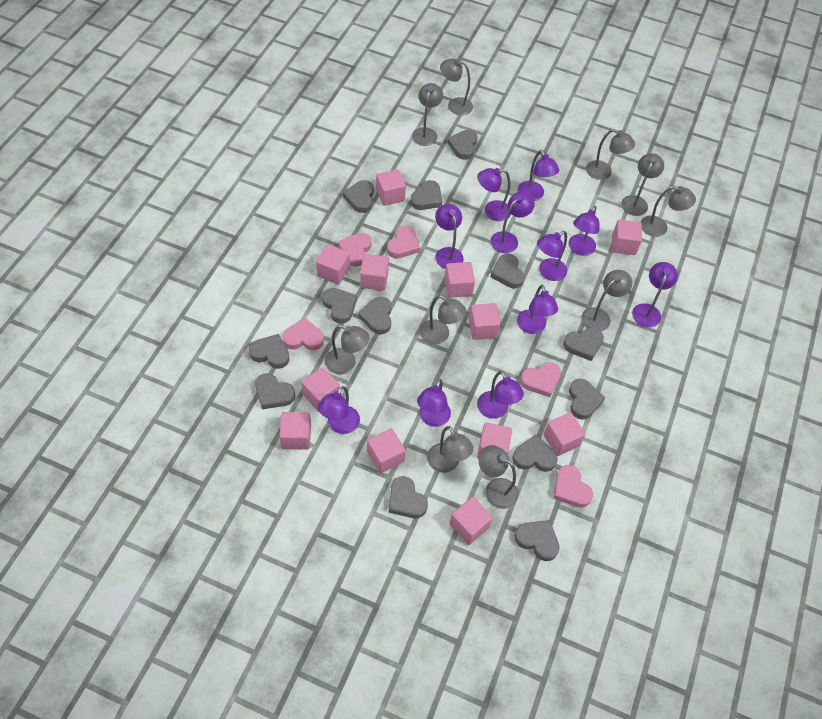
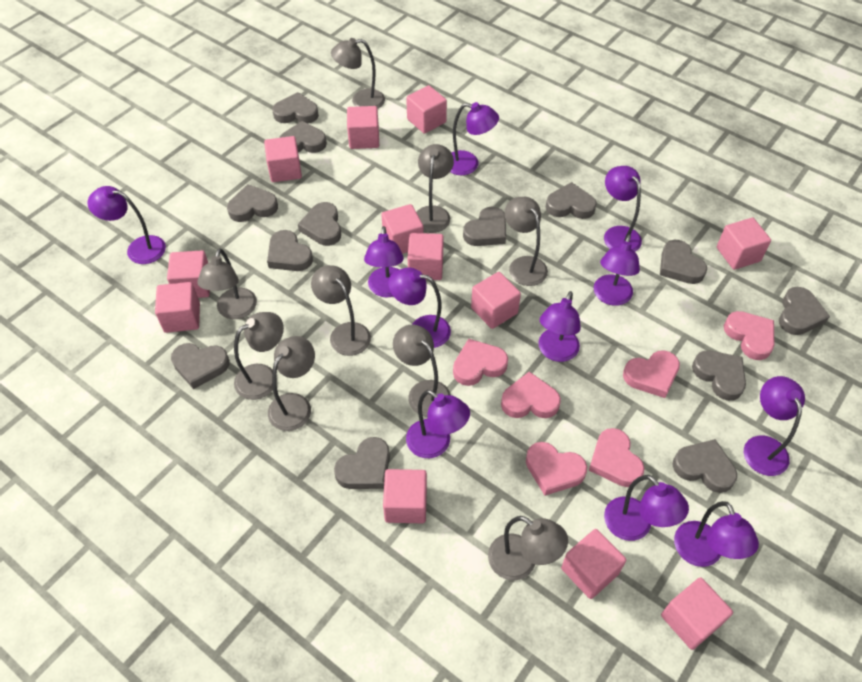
grey lamp: 10 -> 9
pink heart: 5 -> 6

